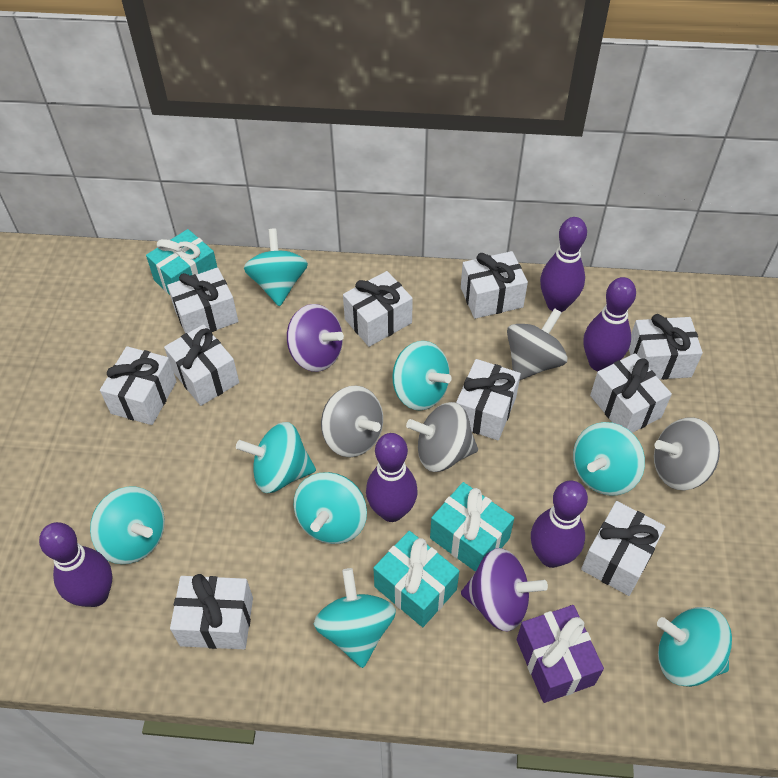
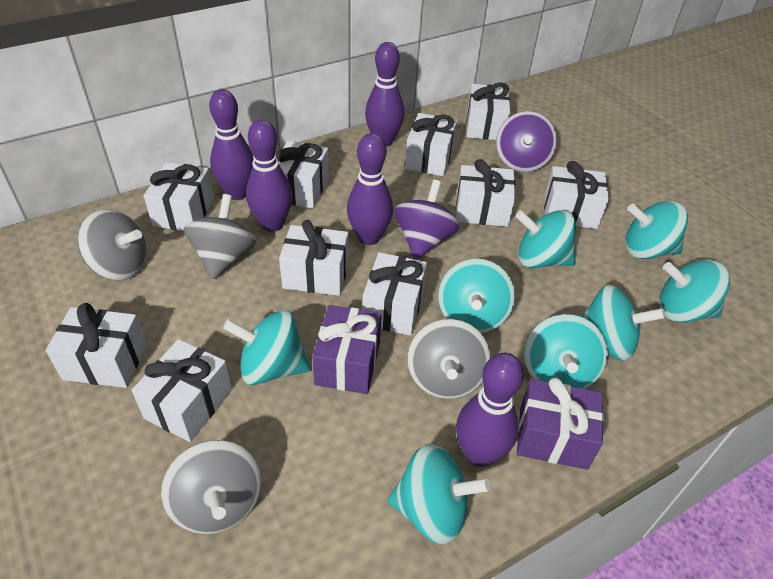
purple gift: 1 -> 2
turquoise gift: 3 -> 0

